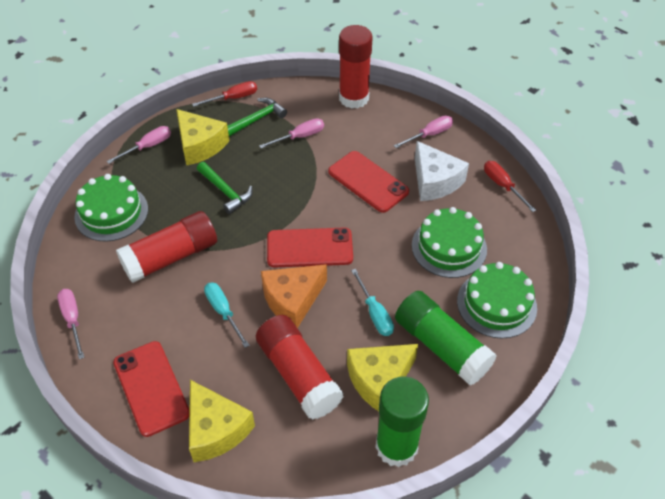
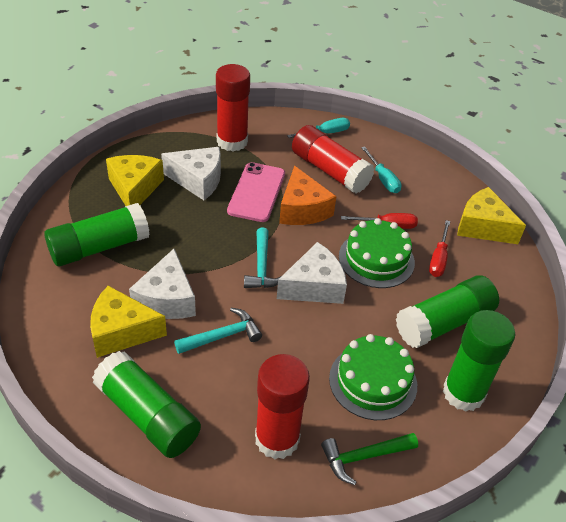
green cake: 3 -> 2
green glue stick: 2 -> 4
green hammer: 2 -> 1
pink phone: 0 -> 1
pink screwdriver: 4 -> 0
red phone: 3 -> 0
turquoise hammer: 0 -> 2
white cheese: 1 -> 3

